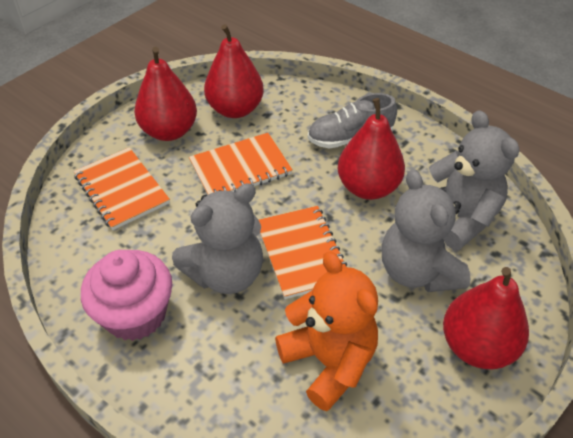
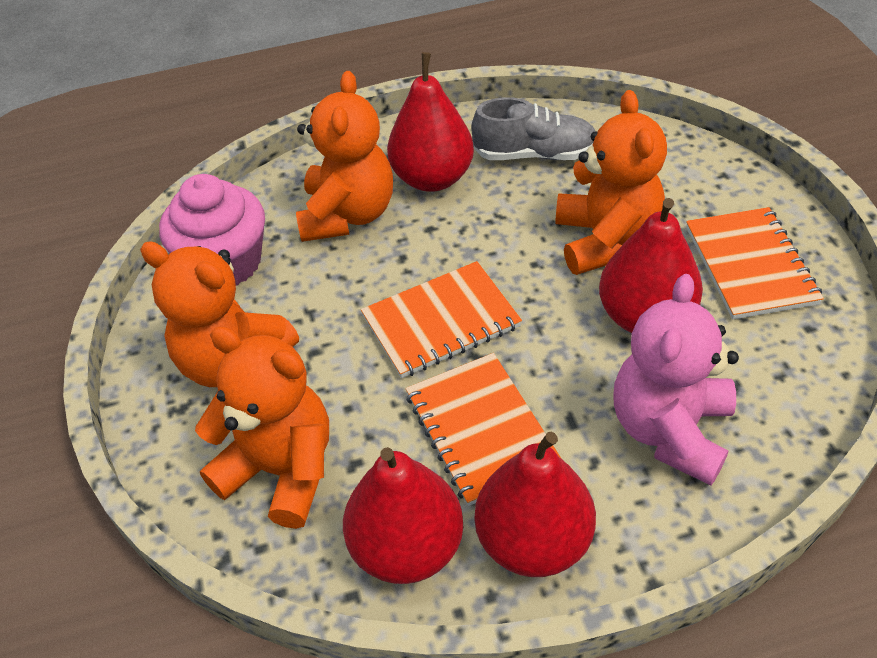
grey teddy bear: 3 -> 0
orange teddy bear: 1 -> 4
pink teddy bear: 0 -> 1

